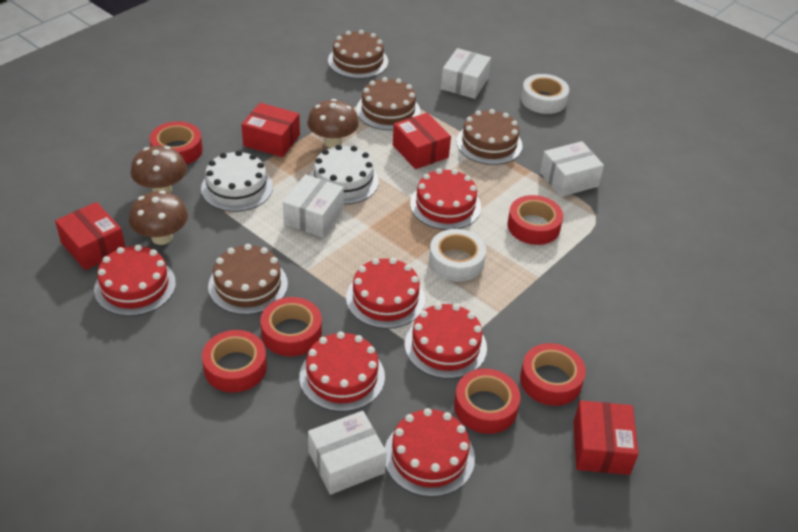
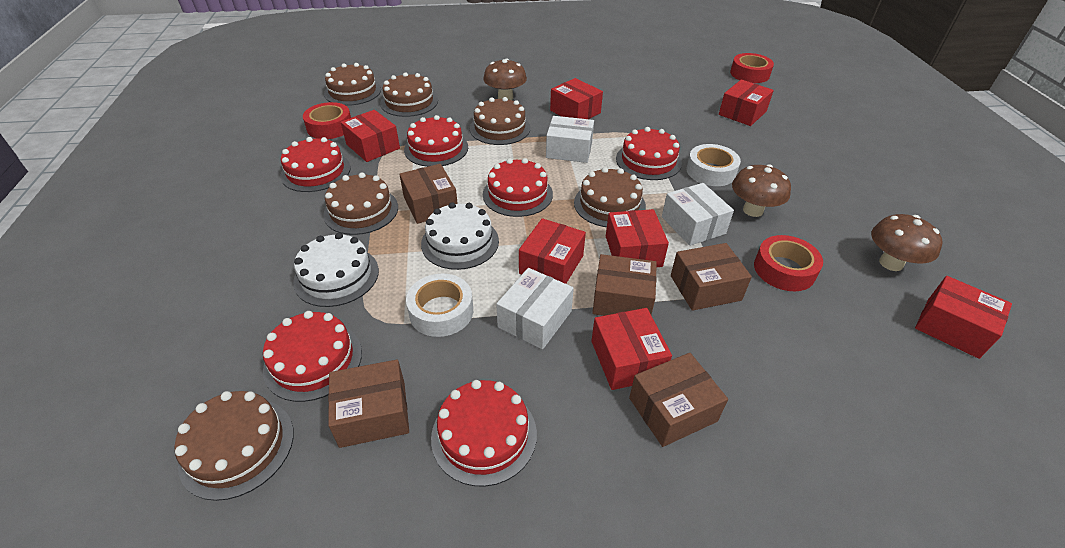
brown box: 0 -> 5
brown cake: 4 -> 6
red box: 4 -> 7
red tape: 6 -> 3
white box: 4 -> 3

